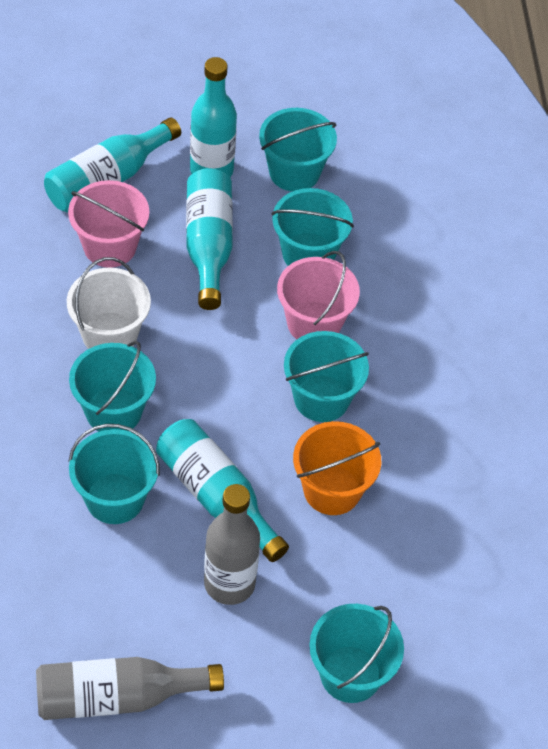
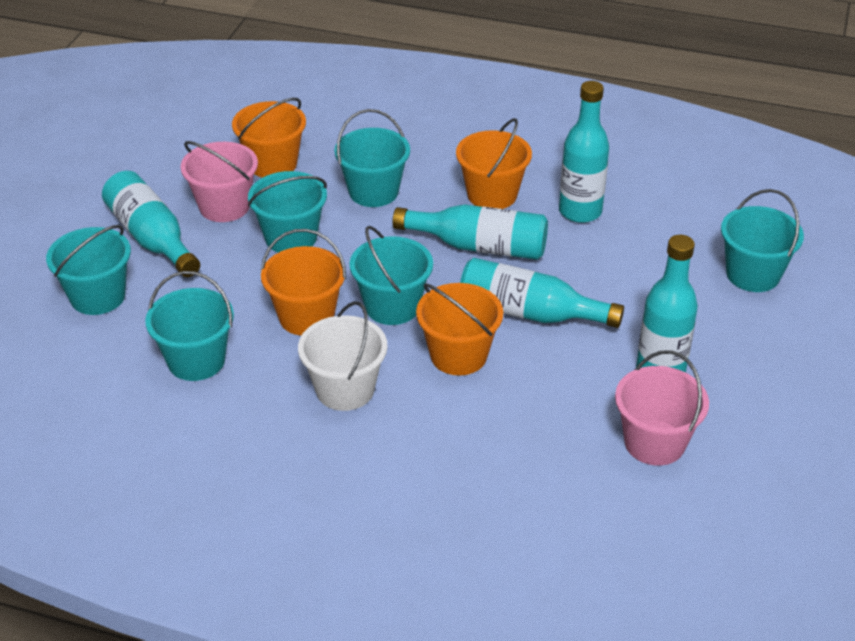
grey bottle: 2 -> 0
orange bucket: 1 -> 4
turquoise bottle: 4 -> 5

